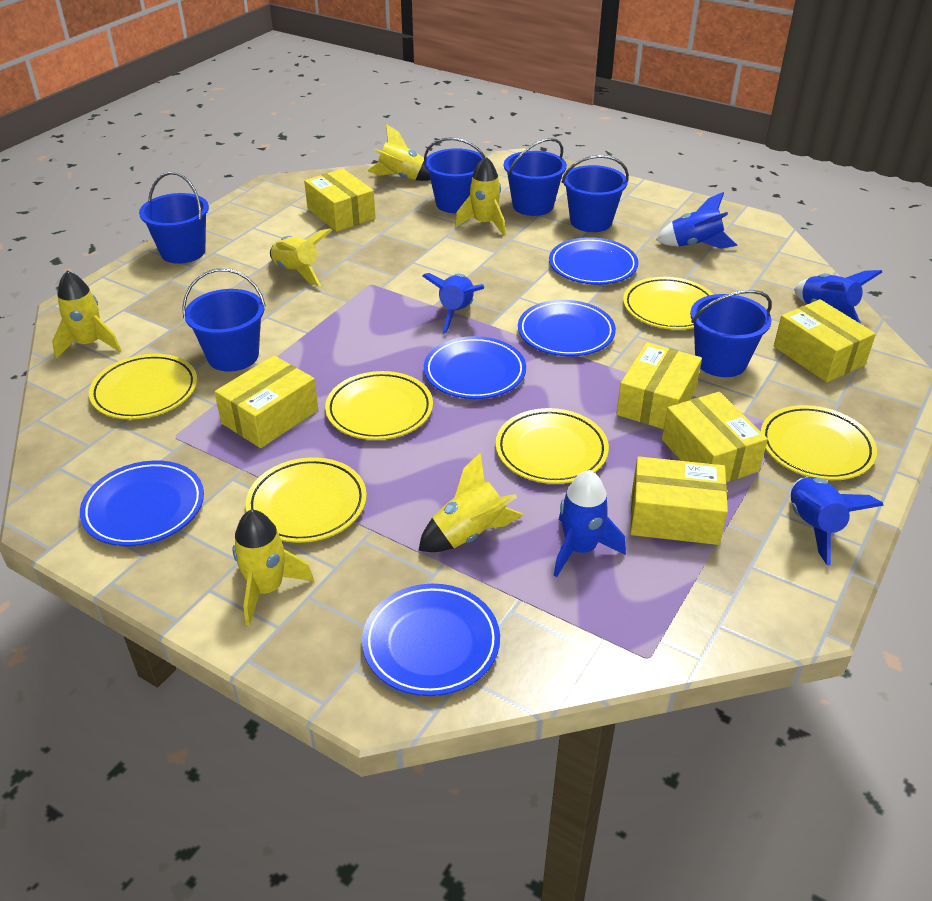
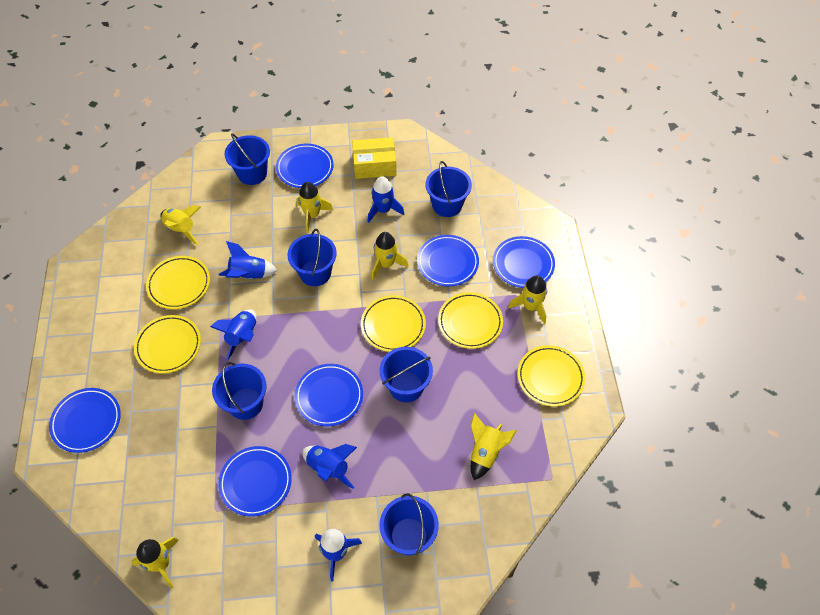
blue plate: 5 -> 6
yellow box: 6 -> 1
yellow plate: 6 -> 5

